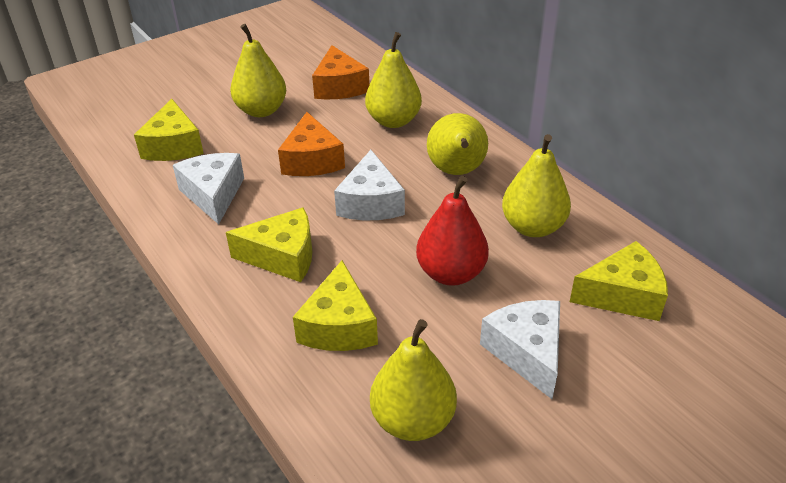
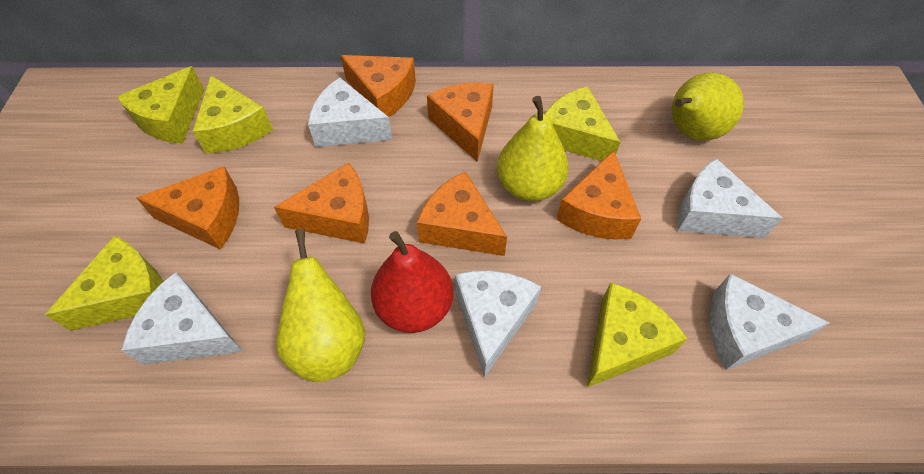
orange cheese: 2 -> 6
white cheese: 3 -> 5
yellow cheese: 4 -> 5
yellow pear: 5 -> 3

